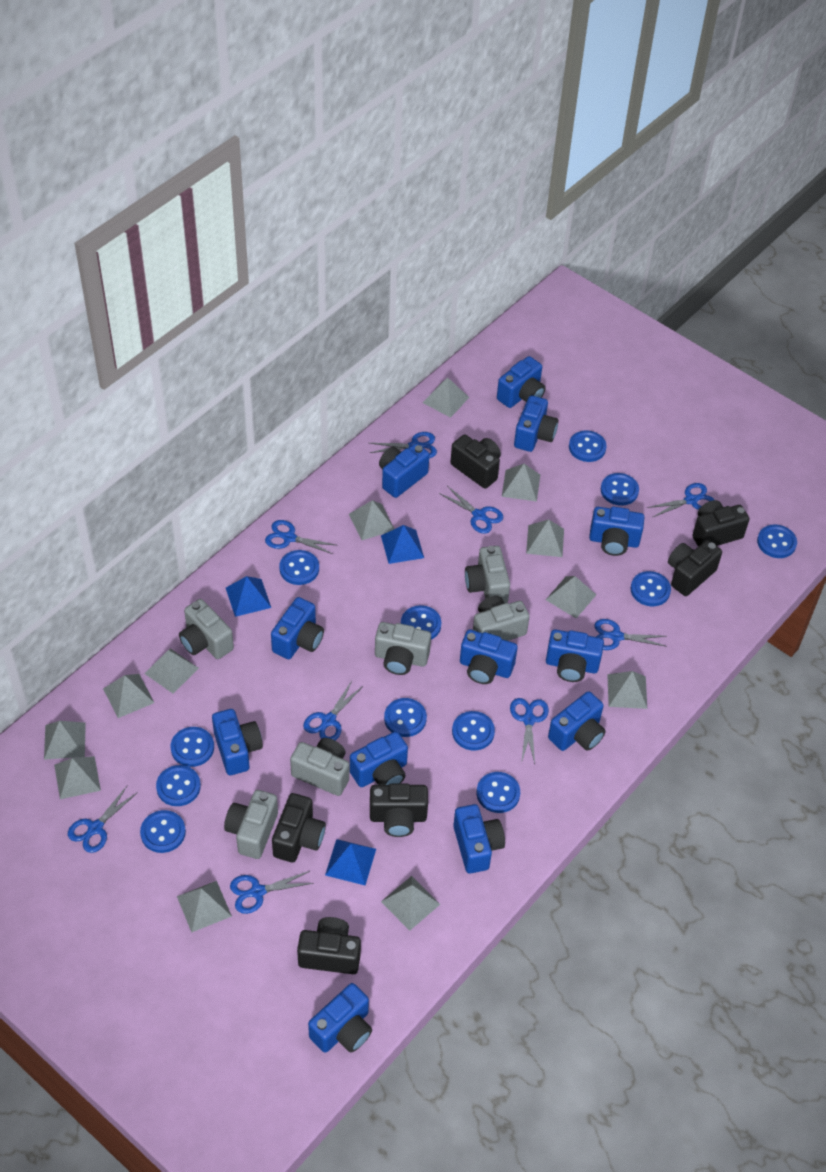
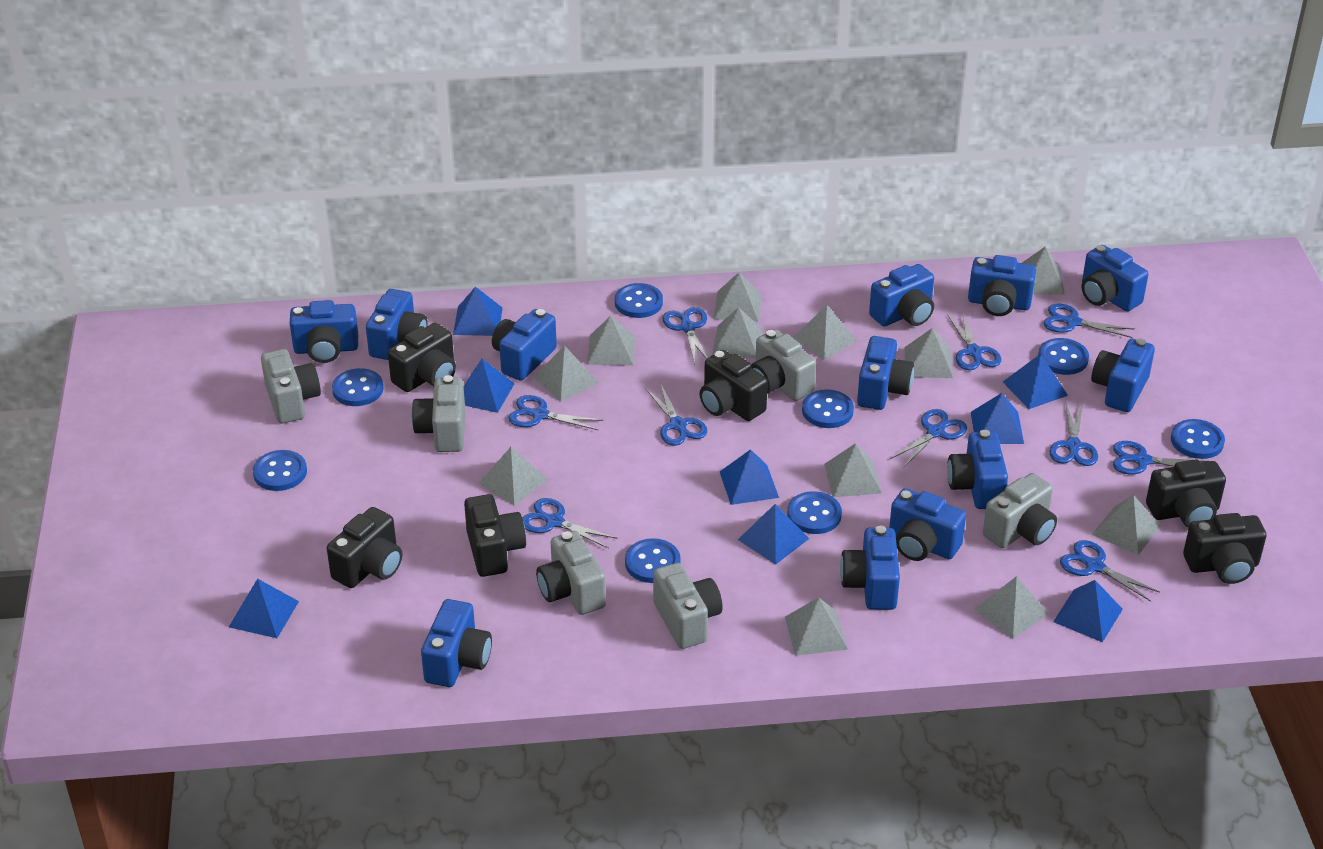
blue button: 12 -> 8
blue pyramid: 3 -> 8
blue scissors: 9 -> 10

